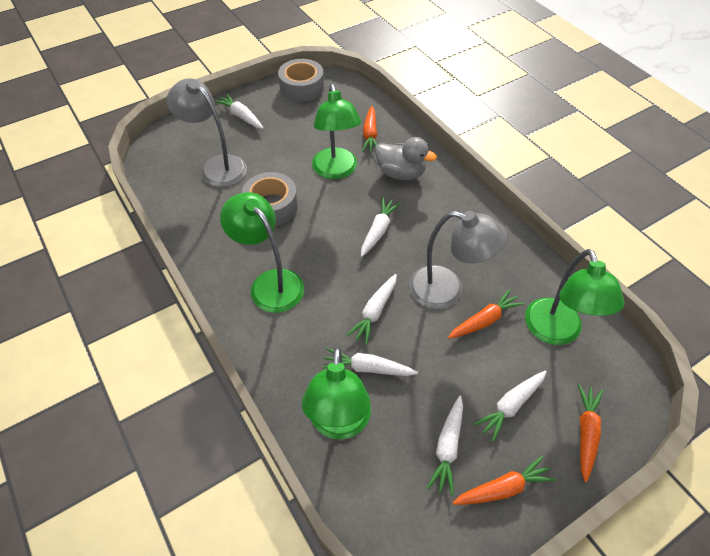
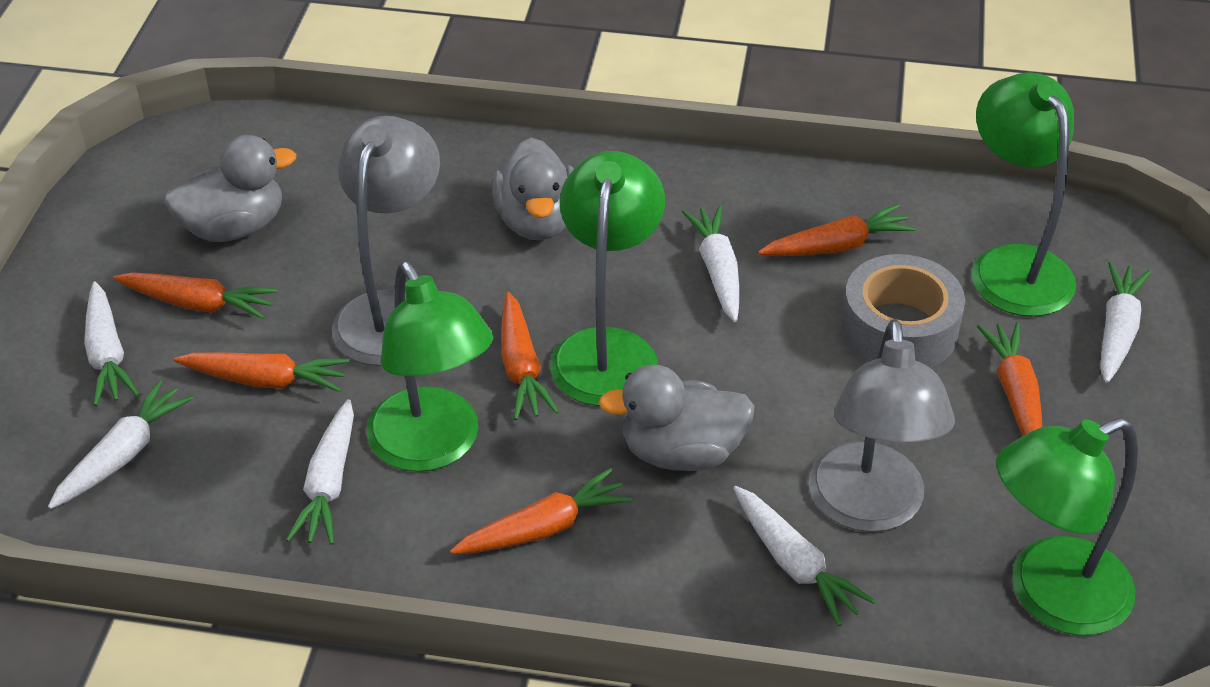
grey duck: 1 -> 3
grey tape: 2 -> 1
orange carrot: 4 -> 6

